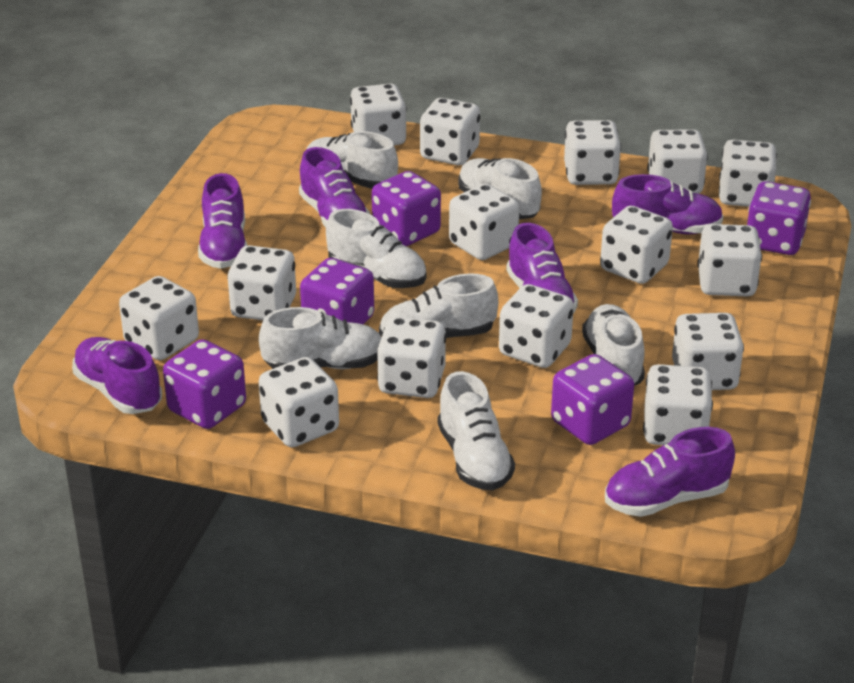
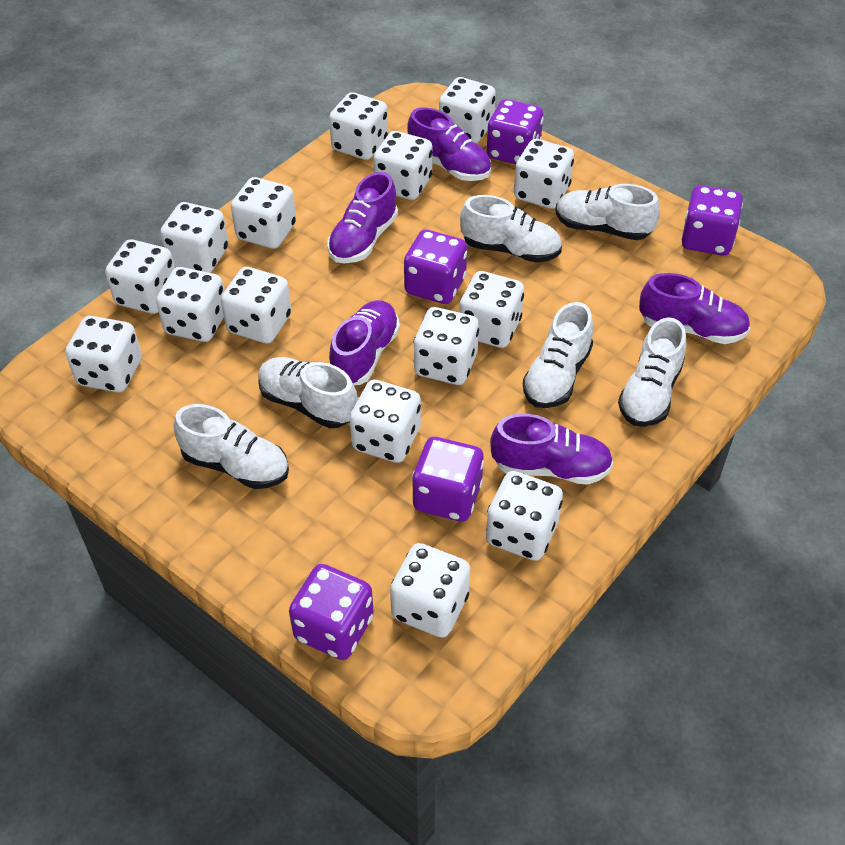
purple shoe: 6 -> 5
white shoe: 7 -> 6

